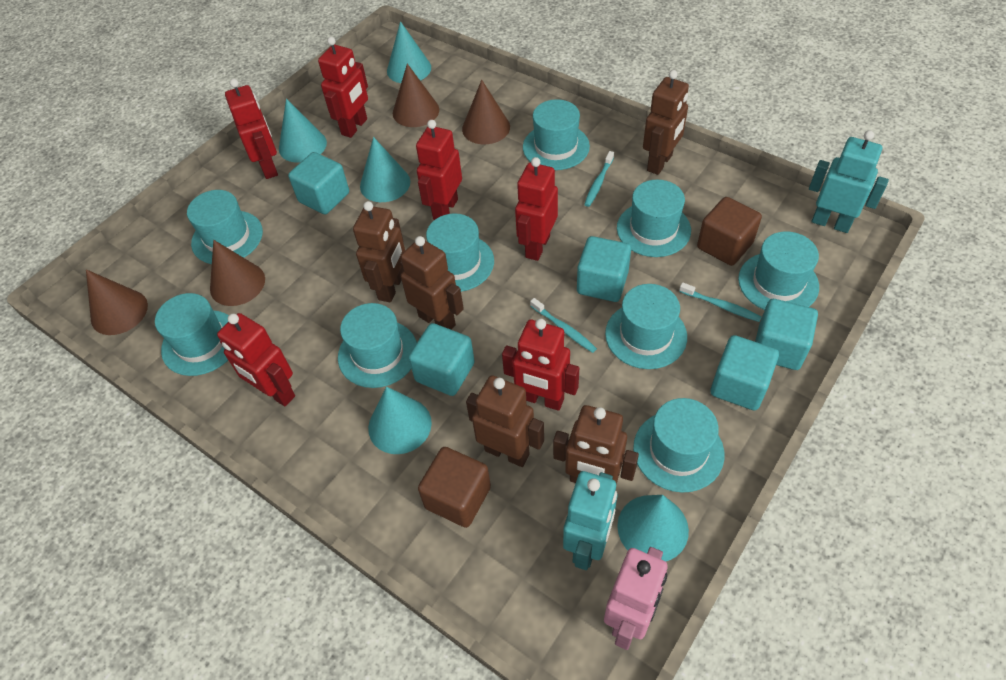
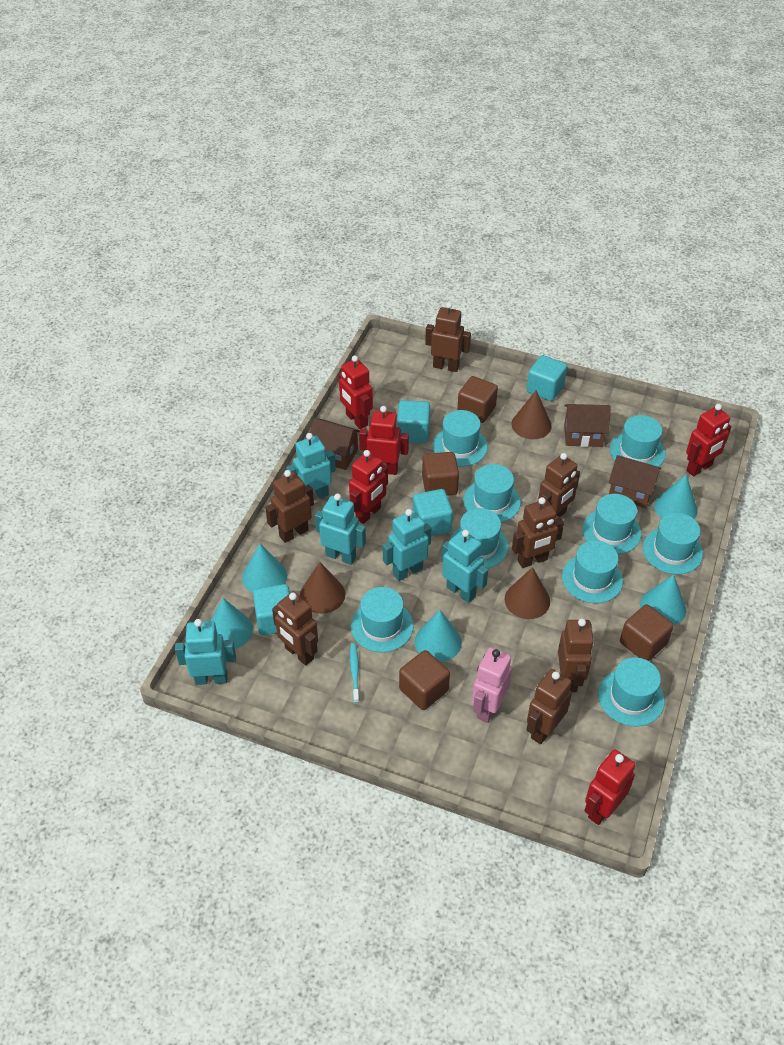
brown cone: 4 -> 3
brown cube: 2 -> 4
brown house: 0 -> 3
brown robot: 5 -> 7
red robot: 6 -> 5
turquoise cube: 5 -> 4
turquoise robot: 2 -> 5
turquoise toothbrush: 3 -> 1

